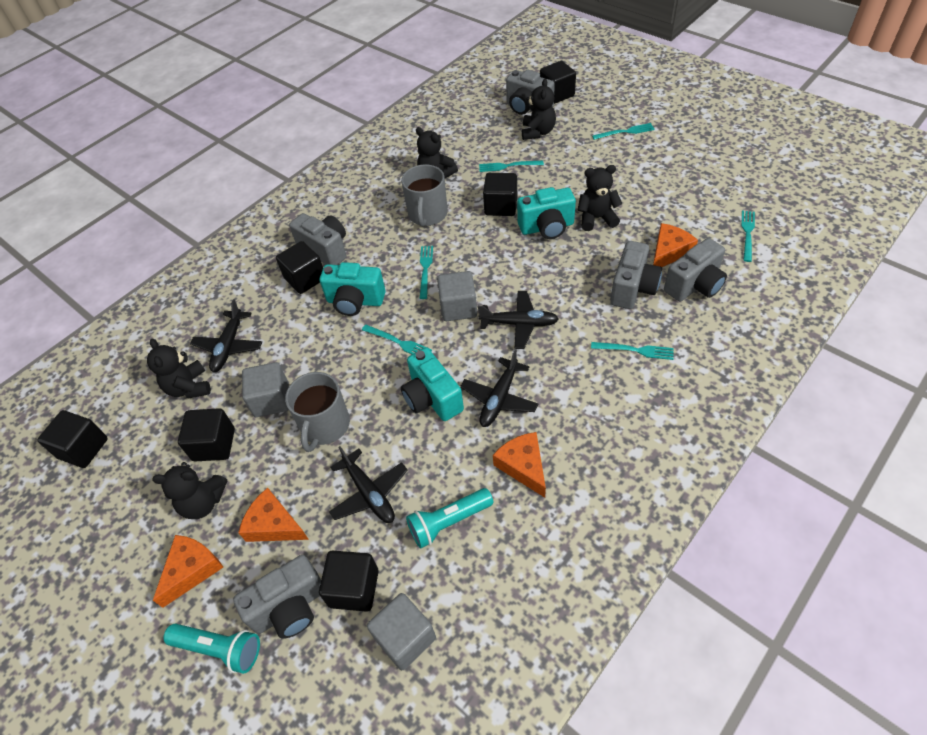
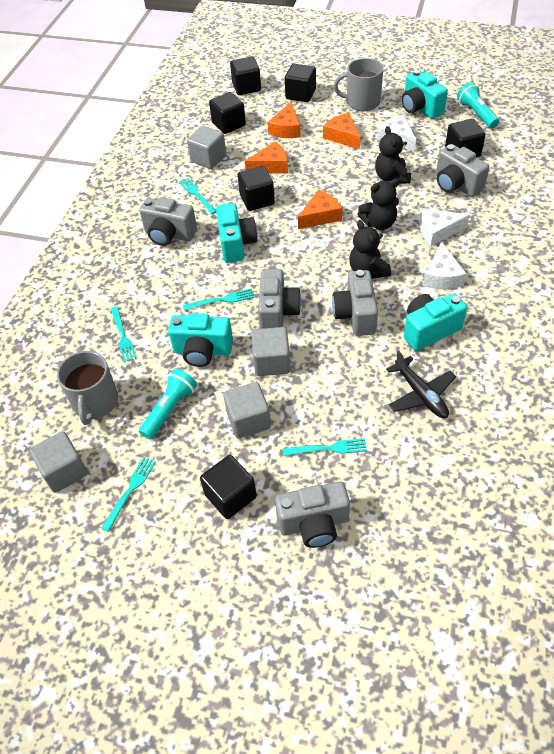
black plane: 4 -> 1
black teddy bear: 5 -> 3
grey cube: 3 -> 4
turquoise camera: 3 -> 4
turquoise fork: 6 -> 5
white cheese: 0 -> 3

